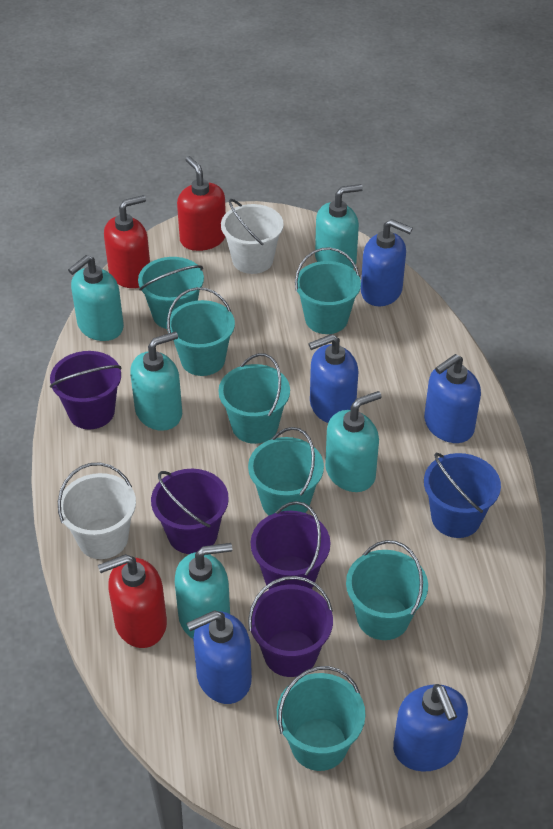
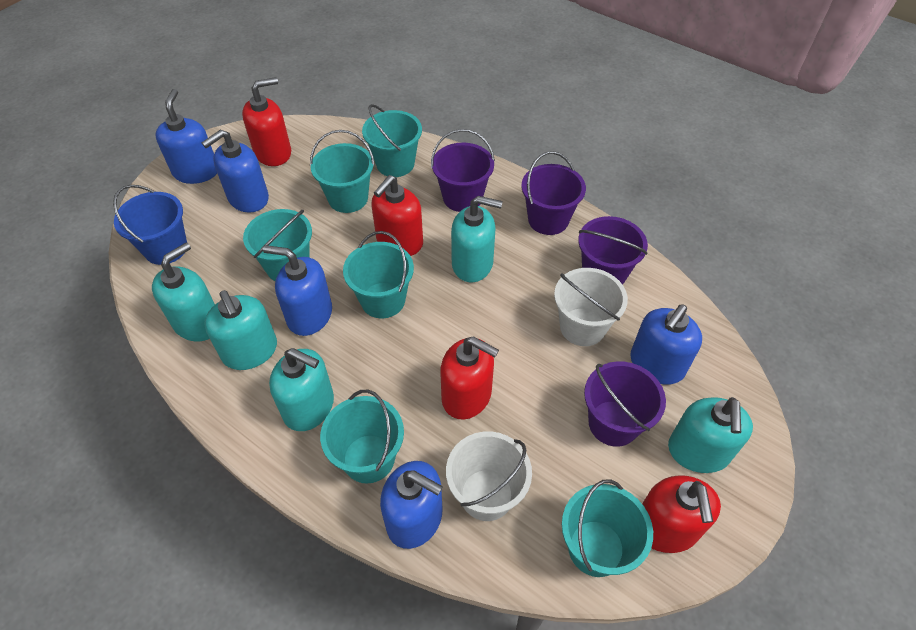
red soap dispenser: 3 -> 4
turquoise bucket: 7 -> 6

